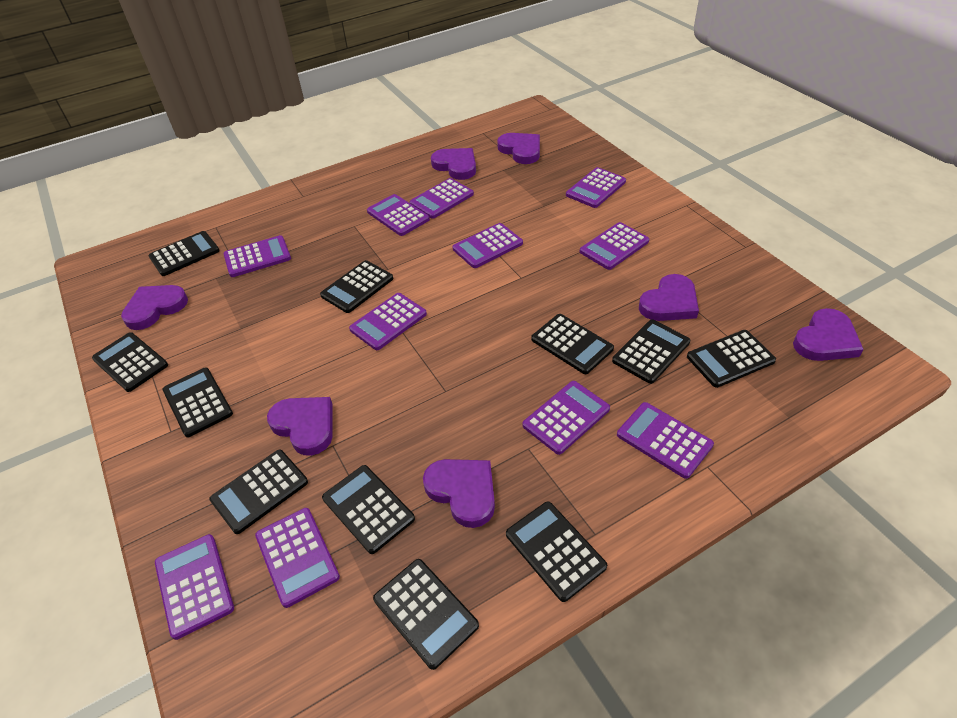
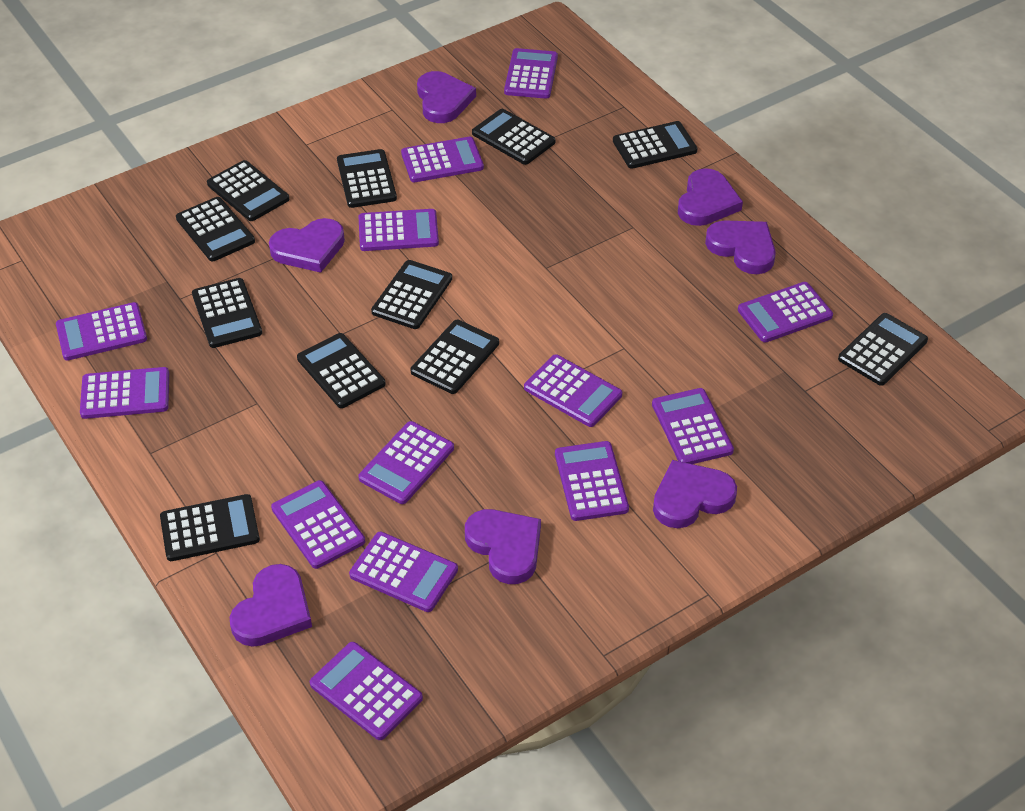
purple calculator: 11 -> 13

